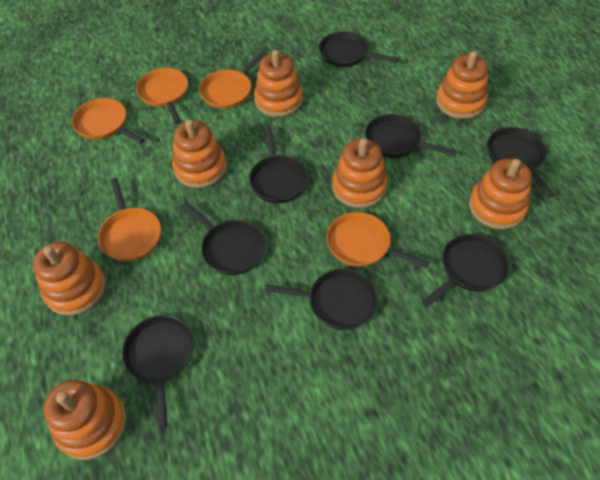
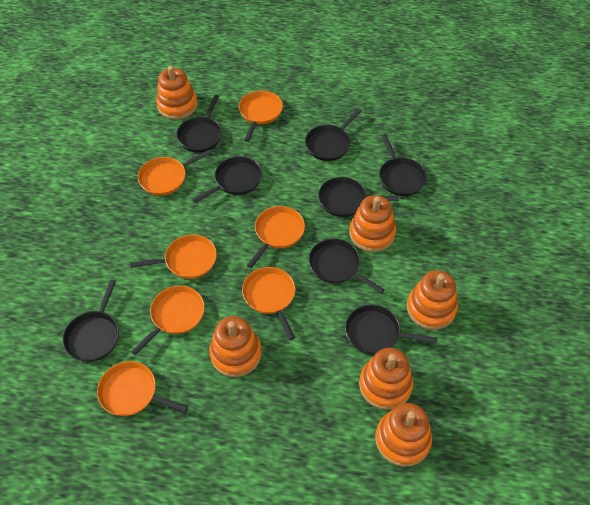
orange pan: 5 -> 7
orange stacking toy: 7 -> 6

